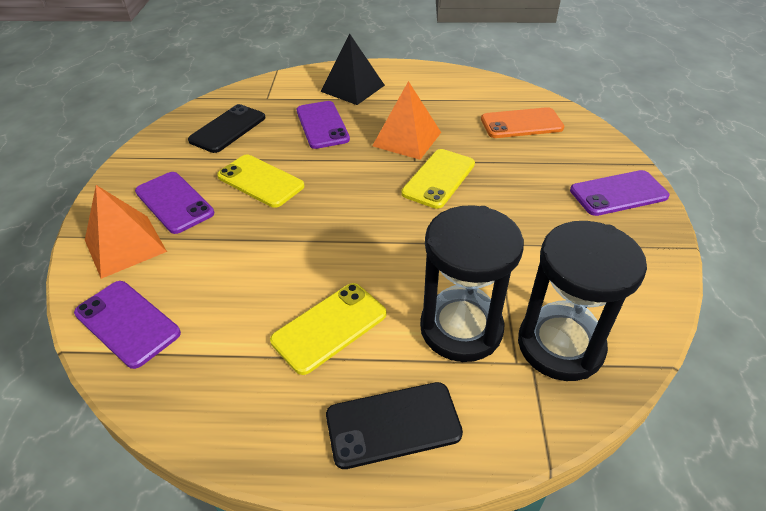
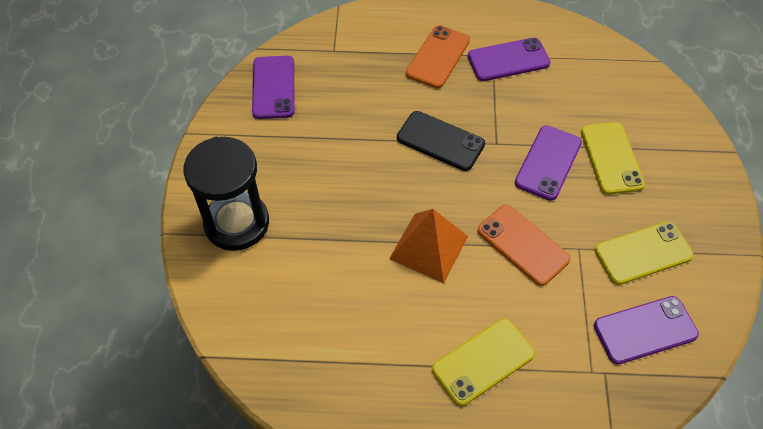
black hourglass: 2 -> 1
black phone: 2 -> 1
black pyramid: 1 -> 0
orange phone: 1 -> 2
orange pyramid: 2 -> 1

